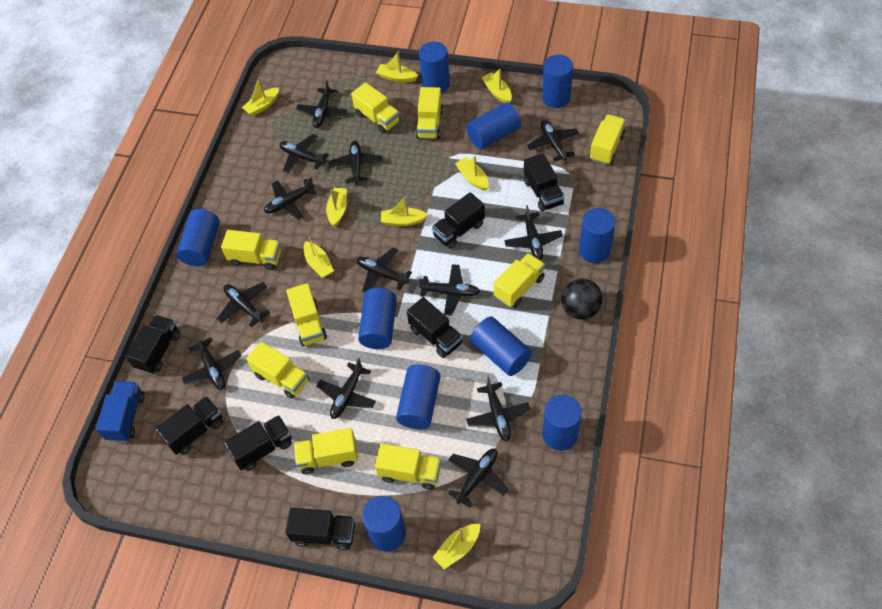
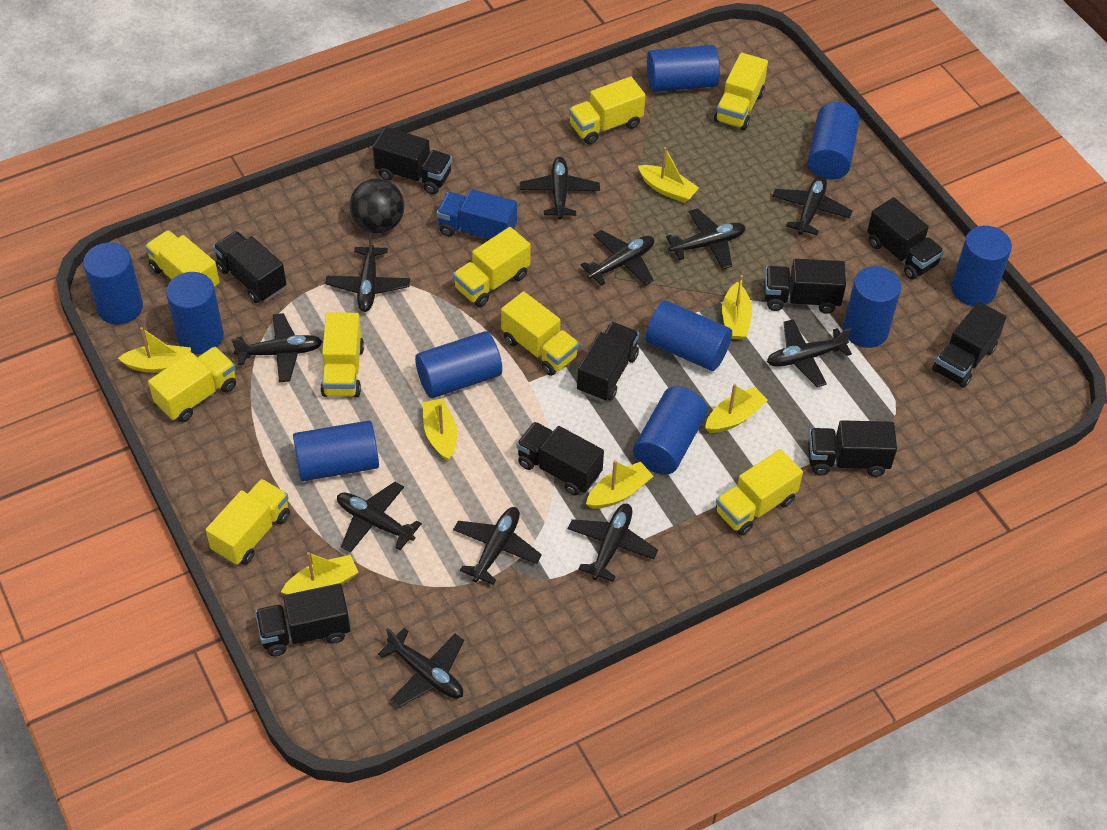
black plane: 13 -> 11
black truck: 7 -> 9
yellow boat: 8 -> 7

